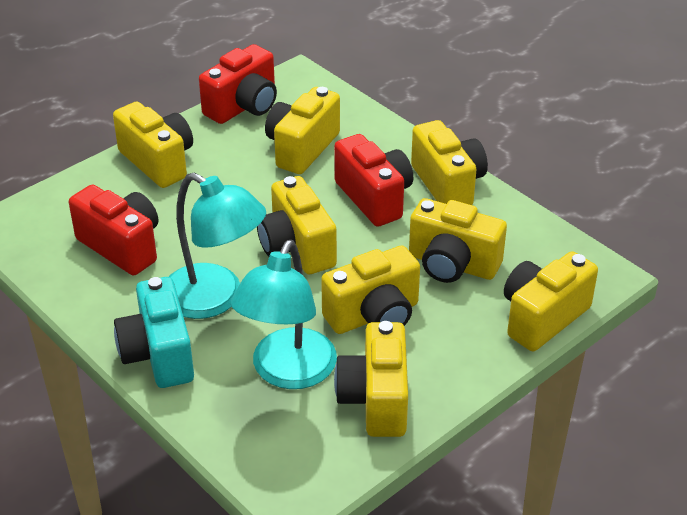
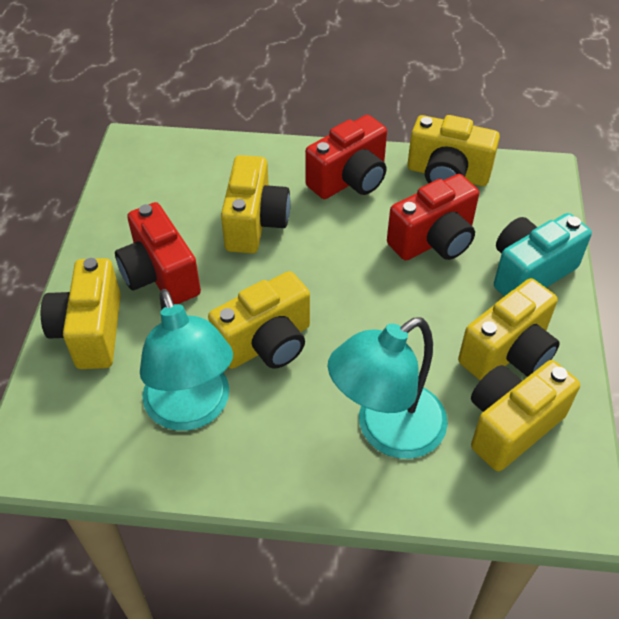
yellow camera: 8 -> 6

